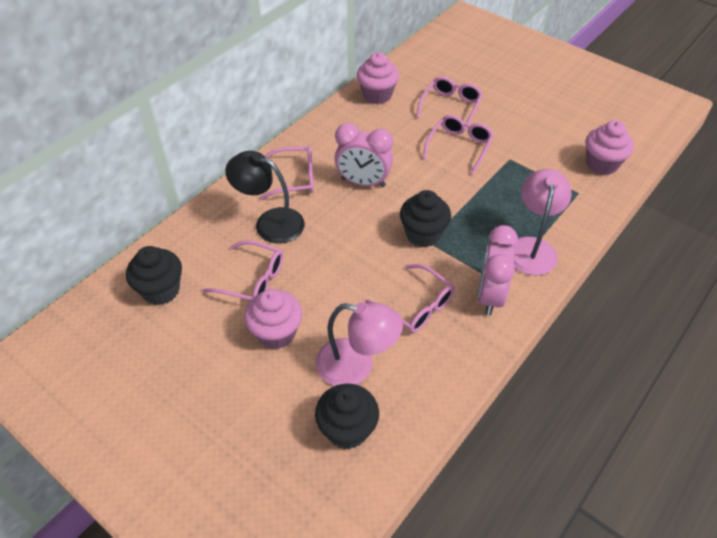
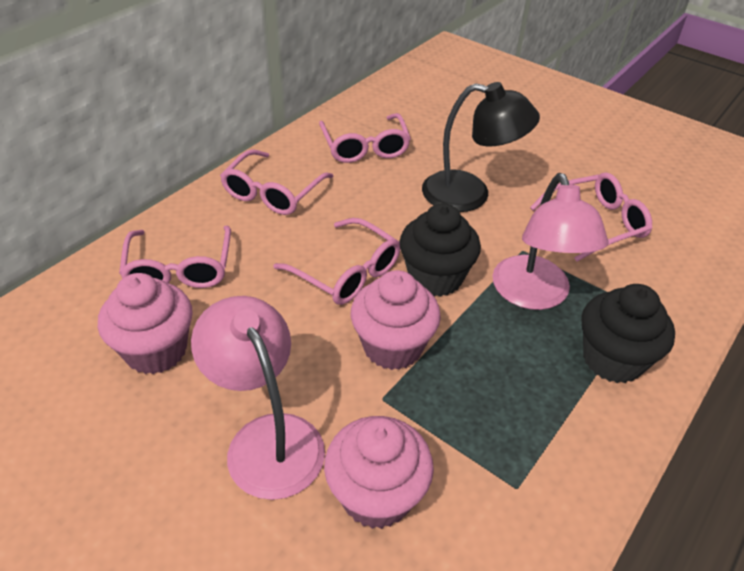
black cupcake: 3 -> 2
pink clock: 2 -> 0

